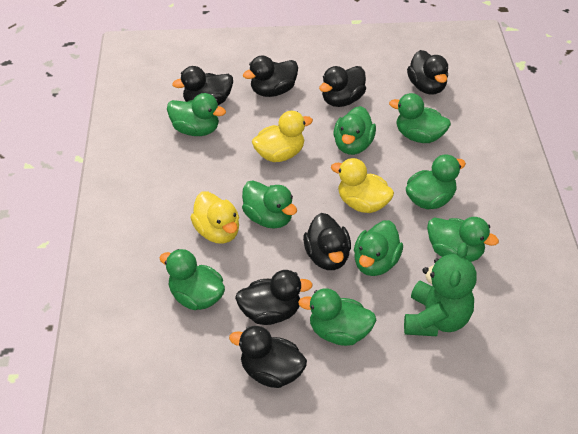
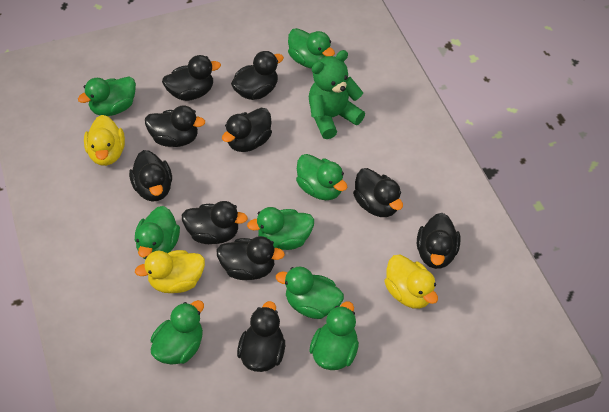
black duck: 7 -> 10
green duck: 9 -> 8

